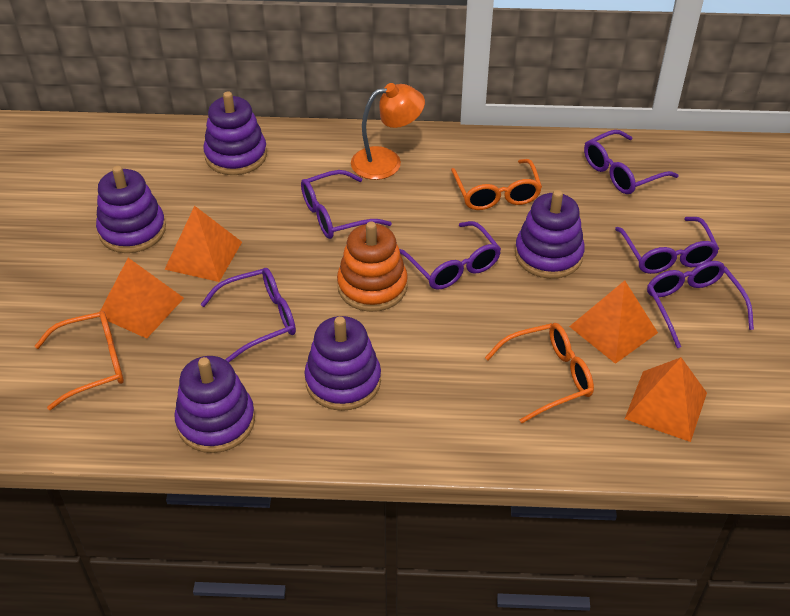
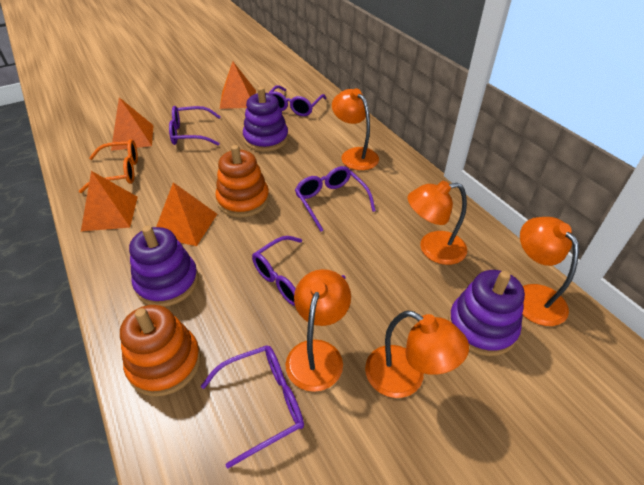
orange glasses: 3 -> 1
orange lamp: 1 -> 5
orange stacking toy: 1 -> 2
purple glasses: 6 -> 5
purple stacking toy: 5 -> 3

